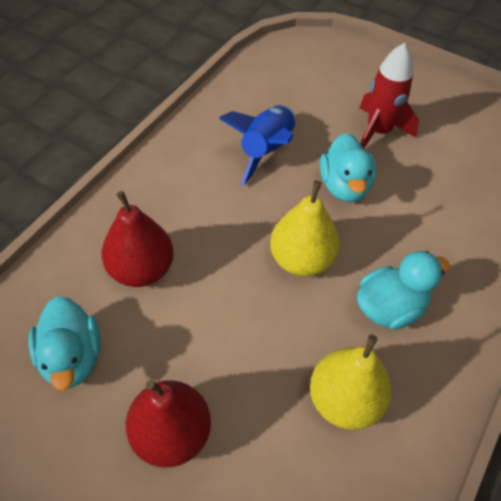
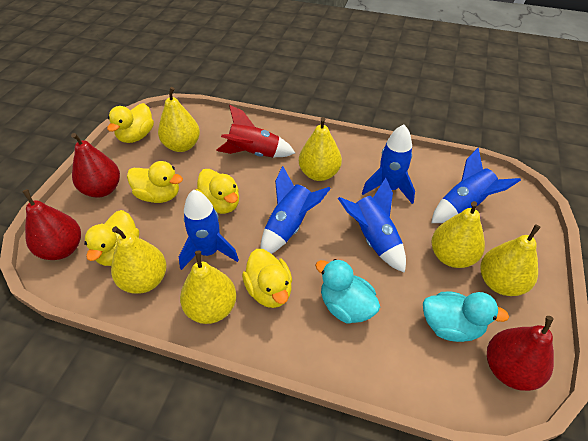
blue rocket: 1 -> 5
red pear: 2 -> 3
turquoise duck: 3 -> 2
yellow duck: 0 -> 5
yellow pear: 2 -> 6

